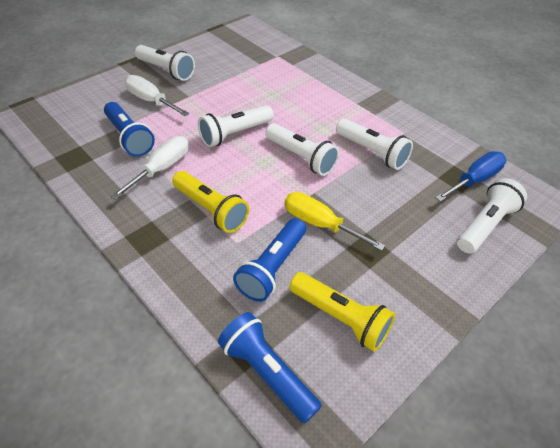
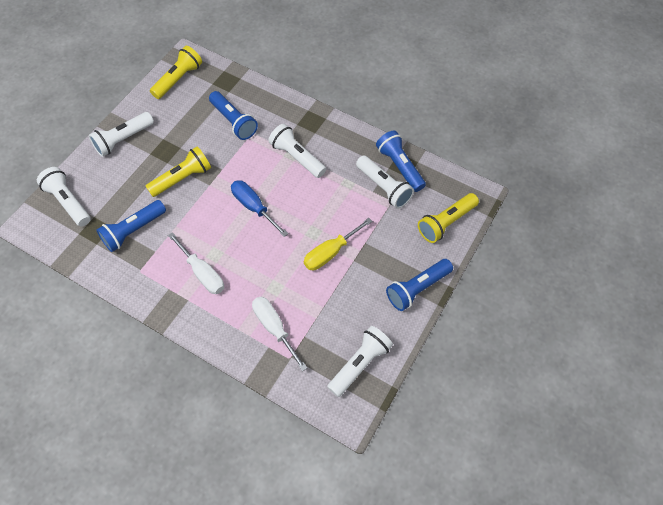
blue flashlight: 3 -> 4
yellow flashlight: 2 -> 3

